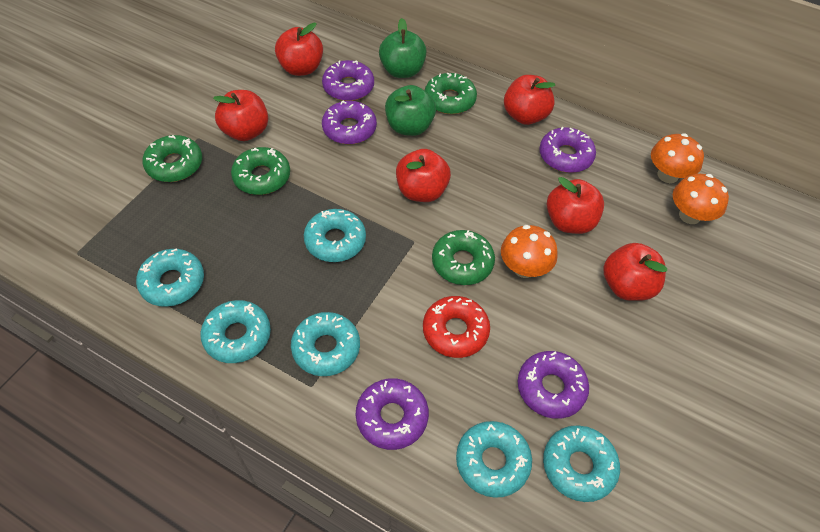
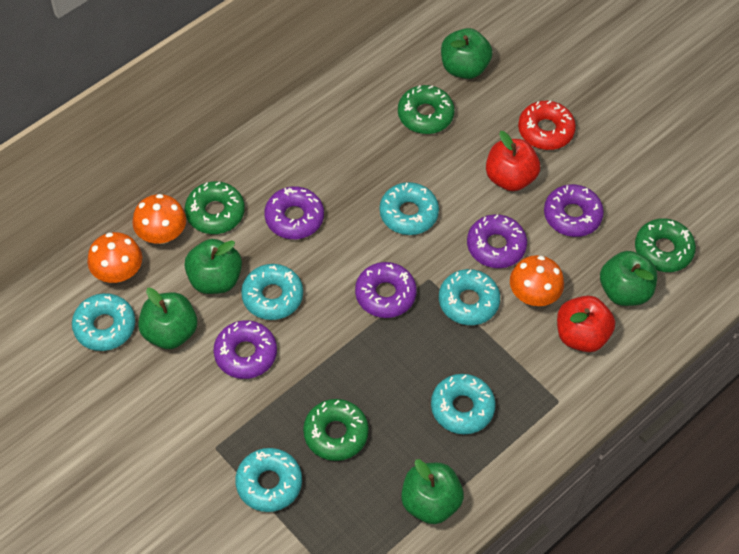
green apple: 2 -> 5
red apple: 6 -> 2

